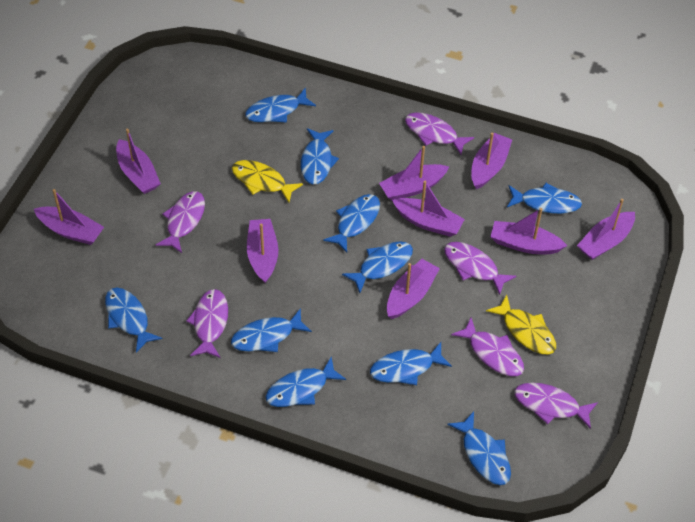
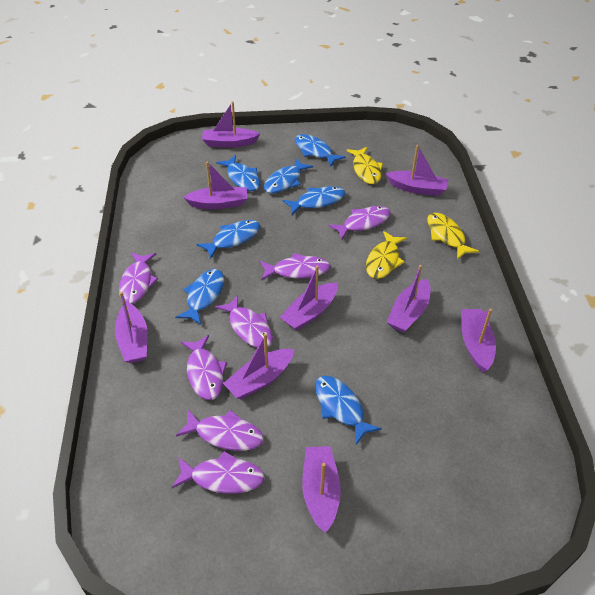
blue fish: 10 -> 7
purple fish: 6 -> 7
yellow fish: 2 -> 3

